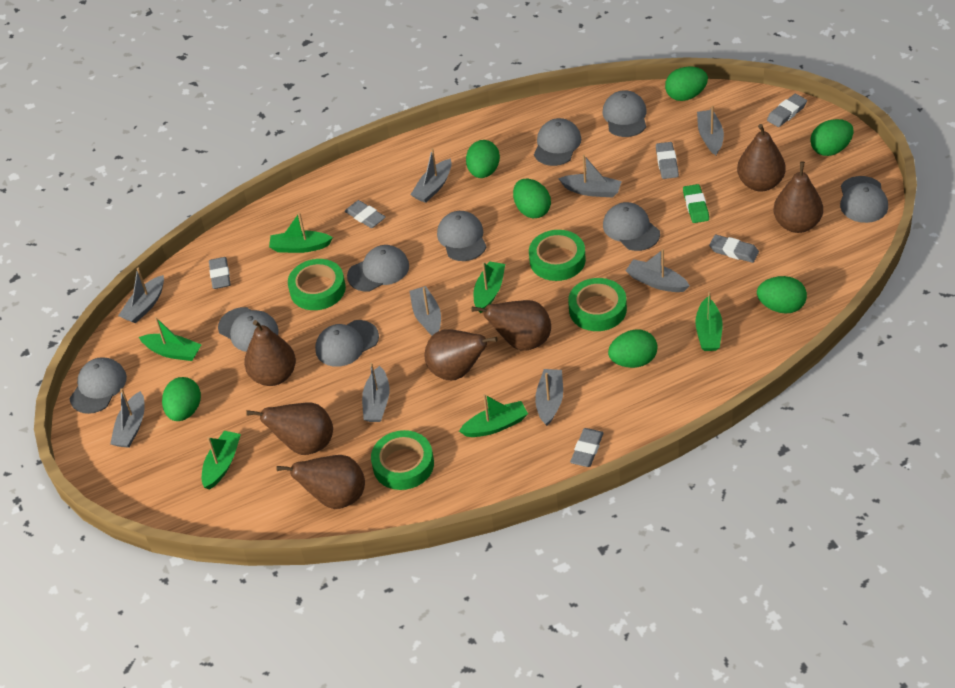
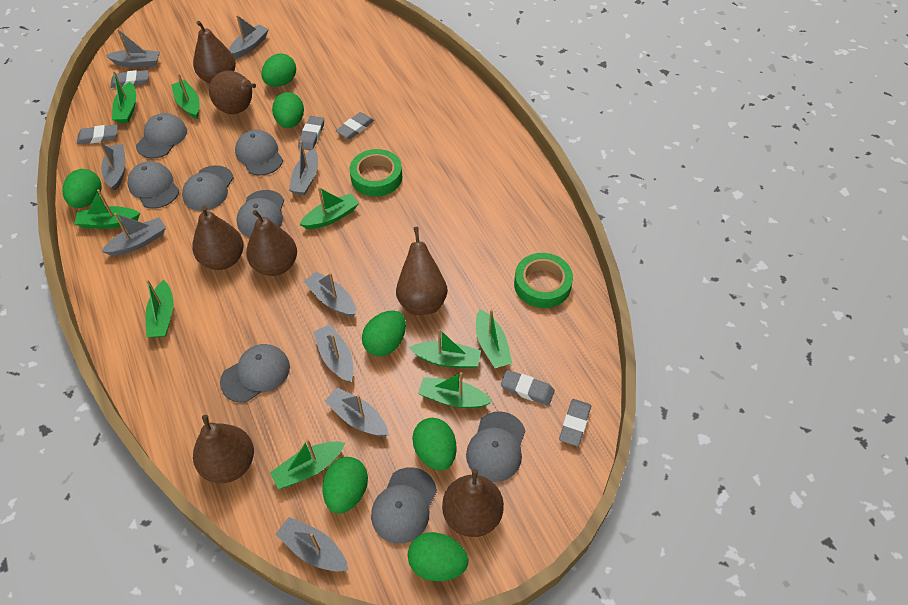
green boat: 6 -> 9
green eraser: 1 -> 0
green tape: 4 -> 2
grey cap: 9 -> 8

